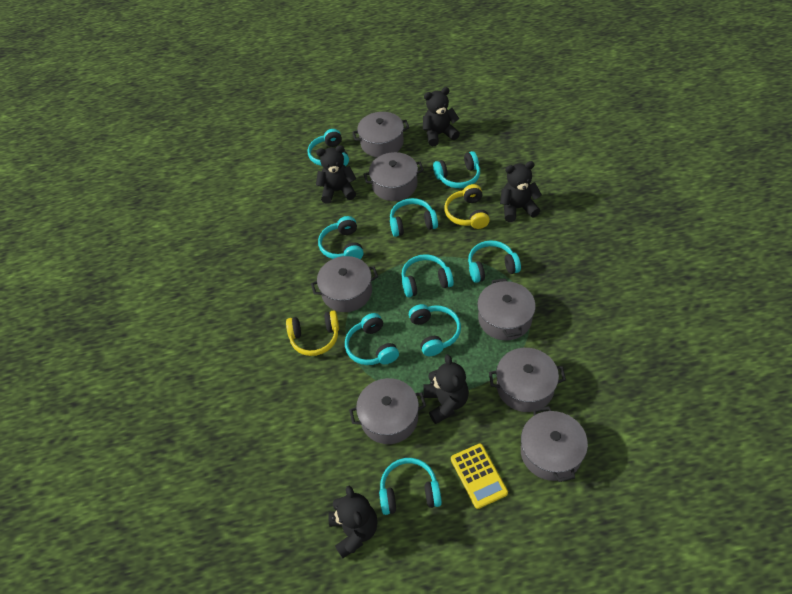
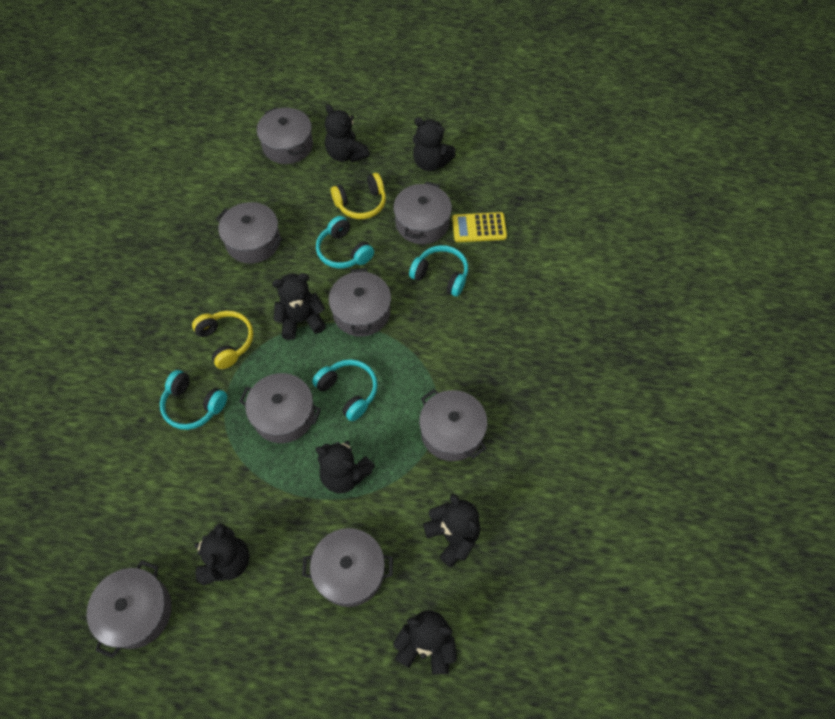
black teddy bear: 5 -> 7
grey pot: 7 -> 8
turquoise headphones: 9 -> 4

